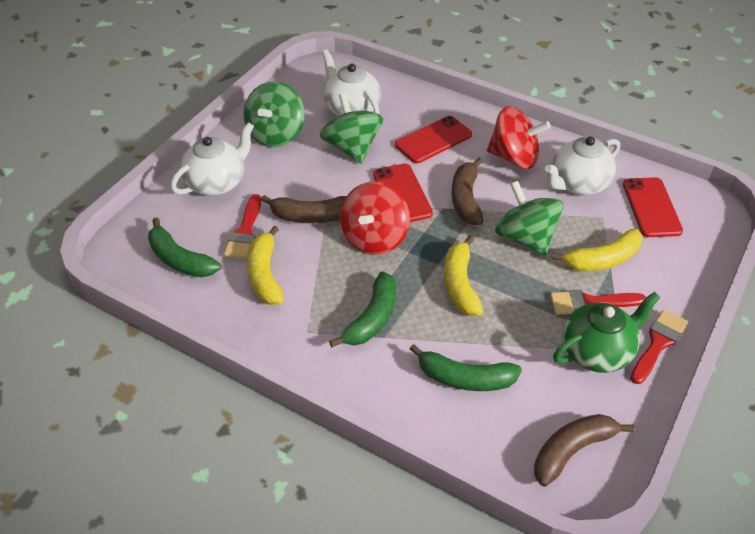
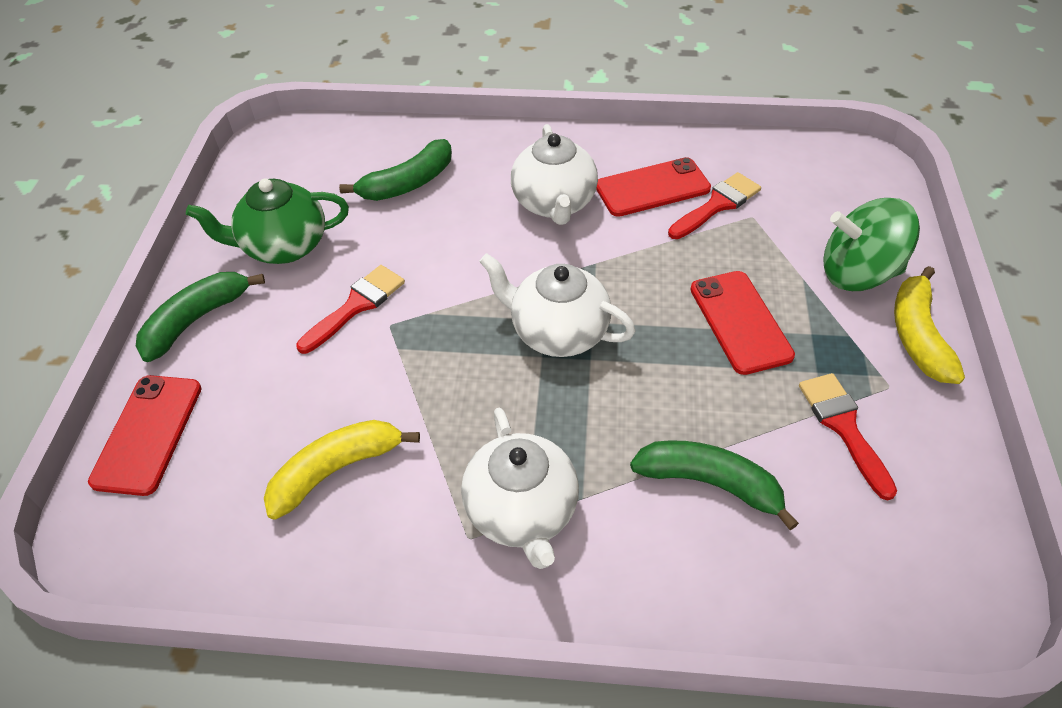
brown banana: 3 -> 0
green spinning top: 3 -> 1
red spinning top: 2 -> 0
yellow banana: 3 -> 2

